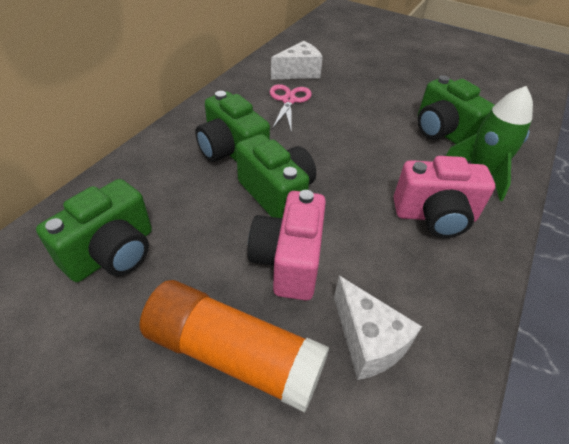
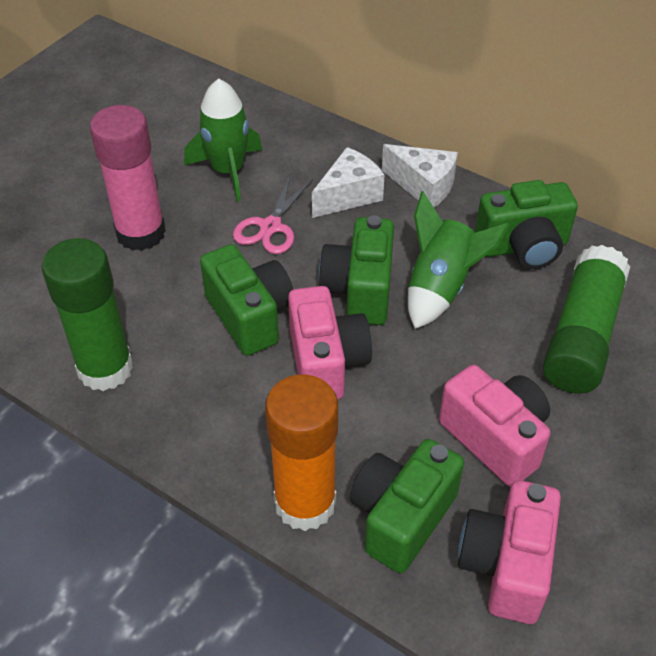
green glue stick: 0 -> 2
green rocket: 1 -> 2
pink camera: 2 -> 3
pink glue stick: 0 -> 1

